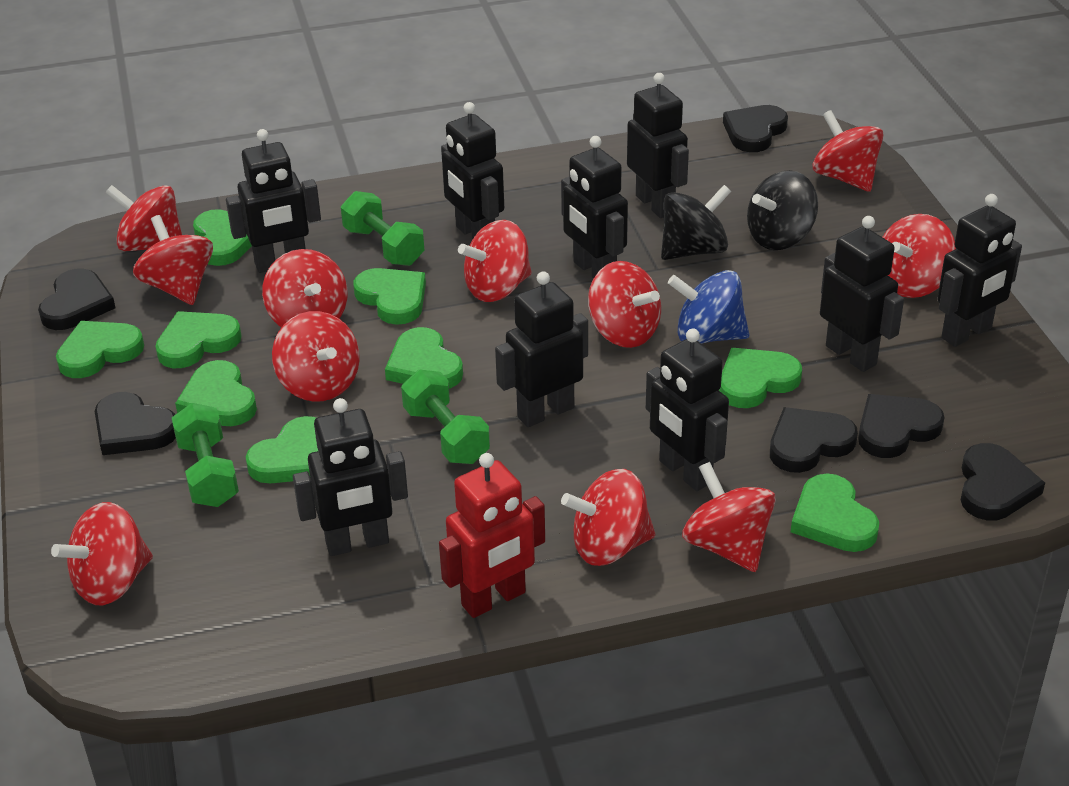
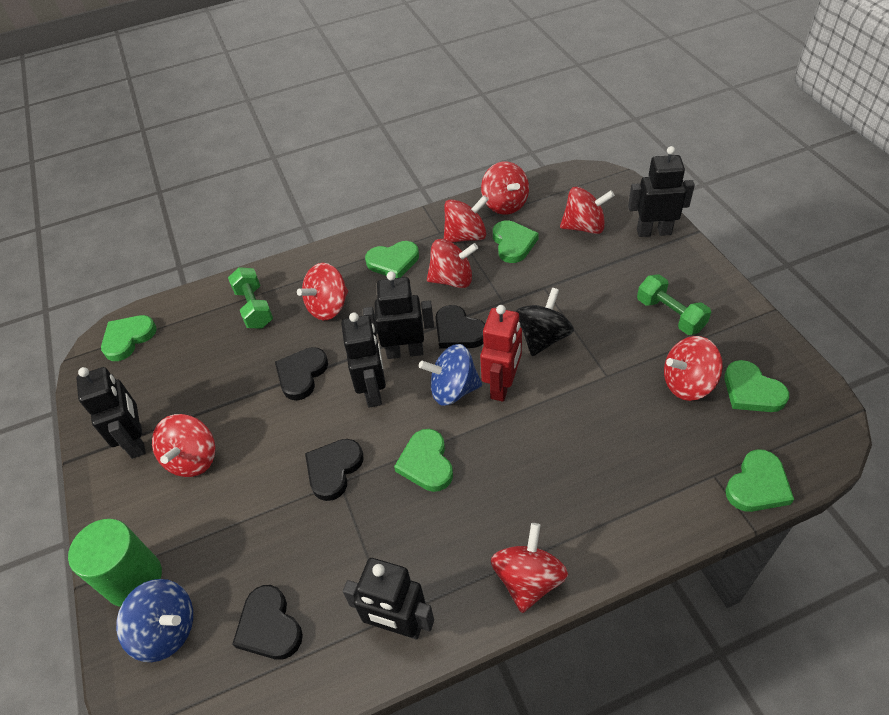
black heart: 6 -> 4
black robot: 9 -> 5
black spinning top: 2 -> 1
blue spinning top: 1 -> 2
green cylinder: 0 -> 1
green dumbbell: 3 -> 2
green heart: 9 -> 6
red spinning top: 11 -> 8

